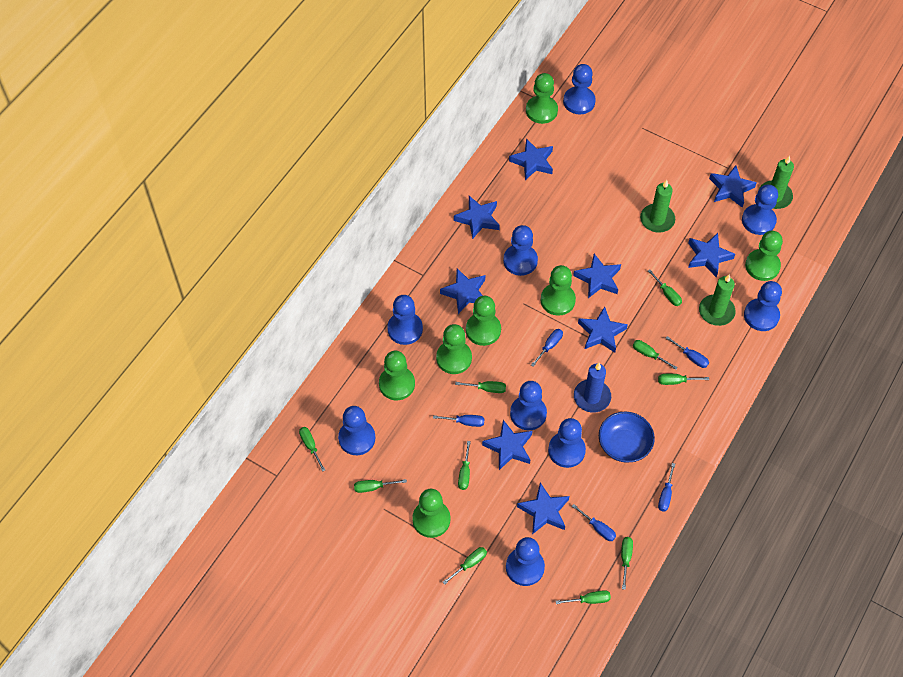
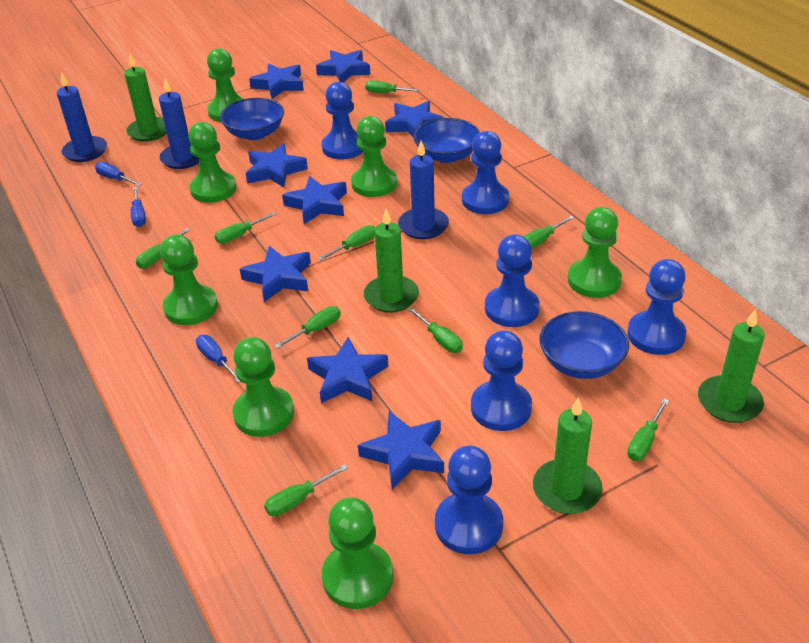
blue bowl: 1 -> 3
blue candle: 1 -> 3
blue pawn: 9 -> 6
blue screwdriver: 5 -> 3
blue star: 9 -> 8
green candle: 3 -> 4
green screwdriver: 10 -> 9

